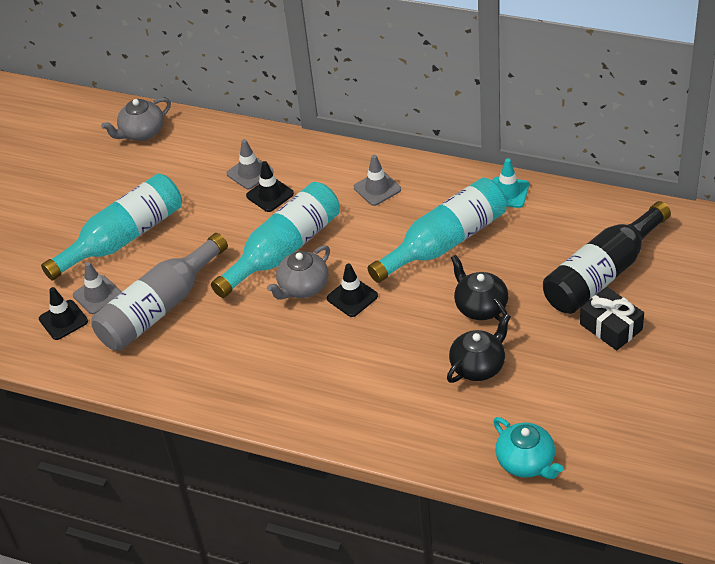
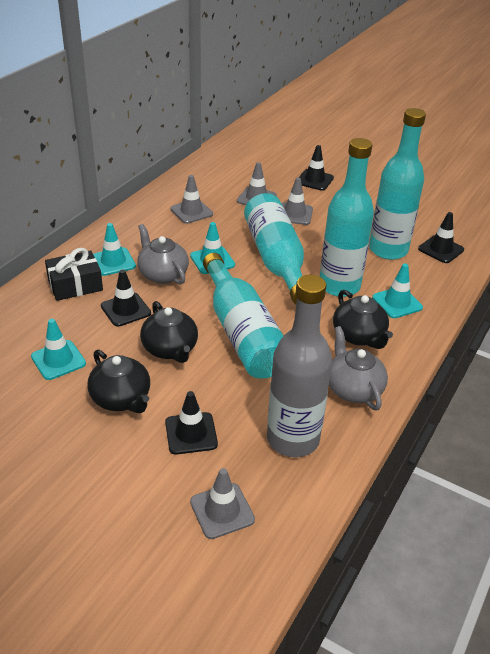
black bottle: 1 -> 0
black teapot: 2 -> 3
black traffic cone: 3 -> 4
grey traffic cone: 3 -> 4
turquoise bottle: 3 -> 4
turquoise teapot: 1 -> 0
turquoise traffic cone: 1 -> 4

